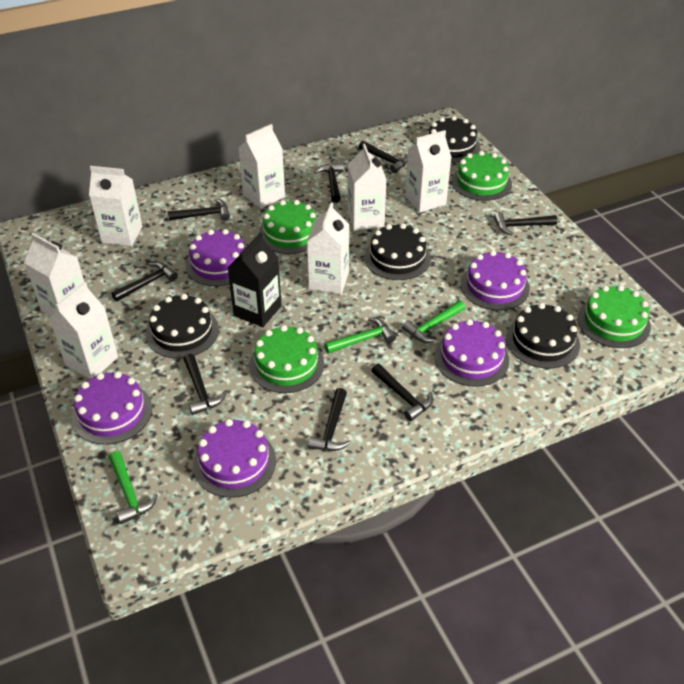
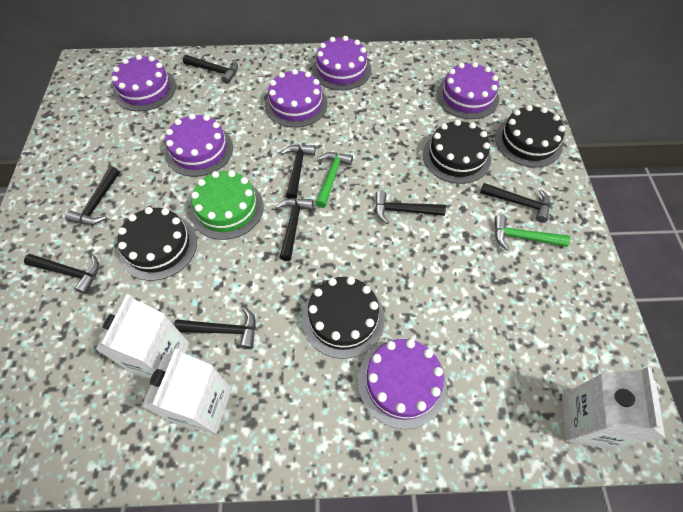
black carton: 1 -> 0
green cake: 4 -> 1
green hammer: 3 -> 2
purple cake: 5 -> 6
white carton: 7 -> 3

